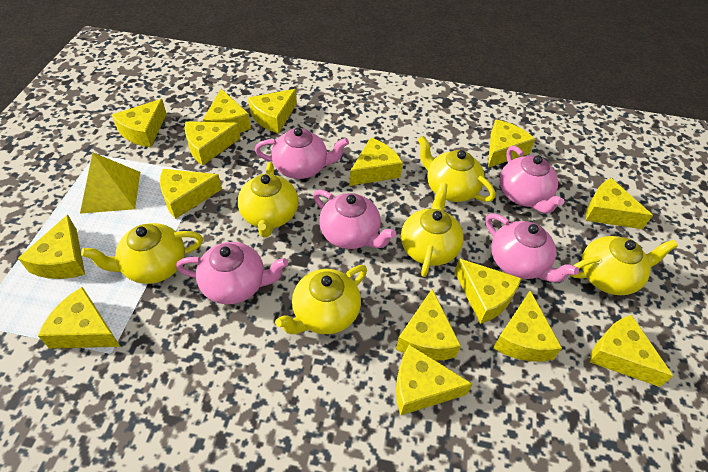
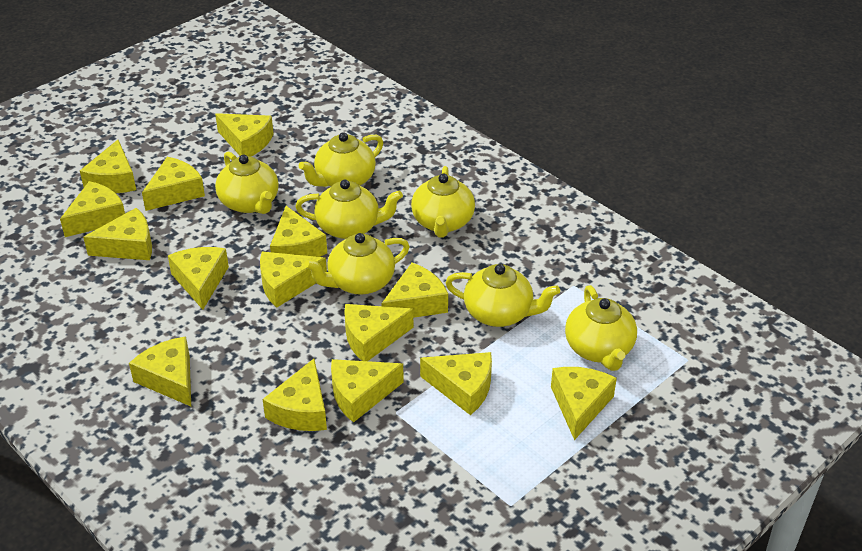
pink teapot: 5 -> 0
yellow pyramid: 1 -> 0
yellow teapot: 6 -> 7

